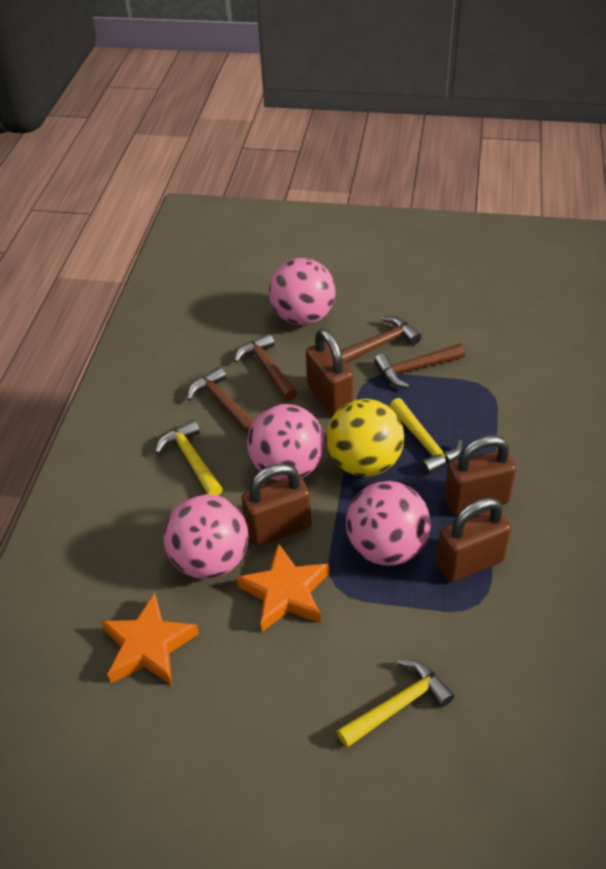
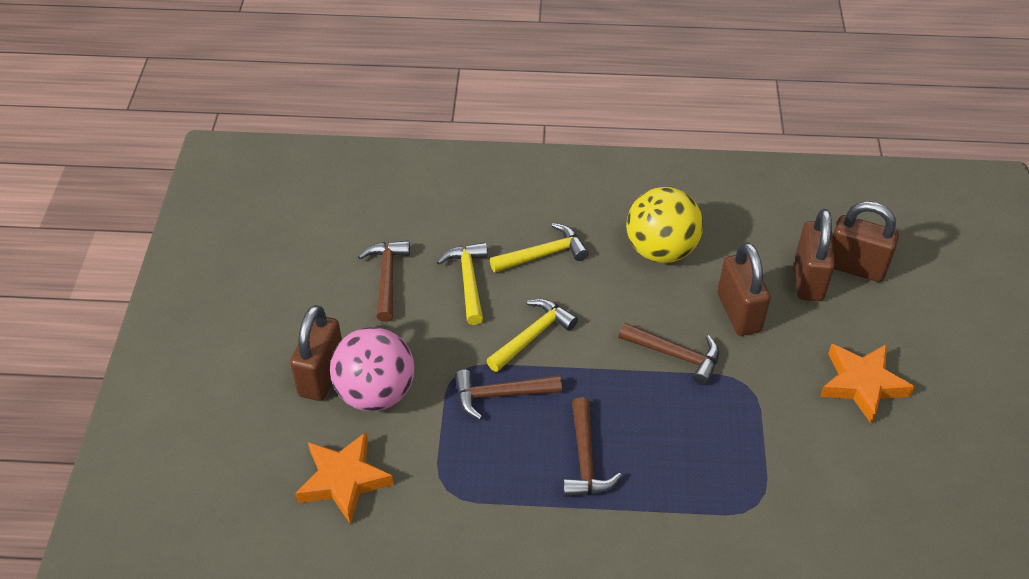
pink ball: 4 -> 1

